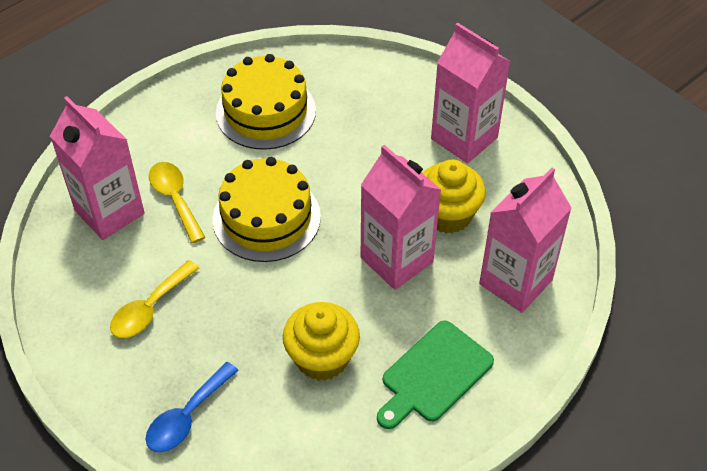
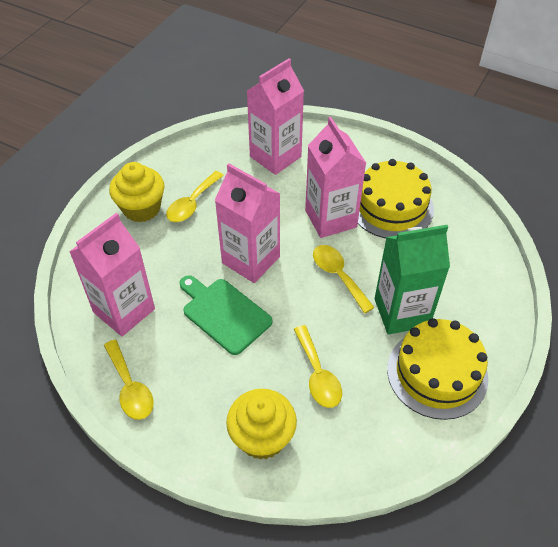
blue spoon: 1 -> 0
green carton: 0 -> 1
yellow spoon: 2 -> 4

